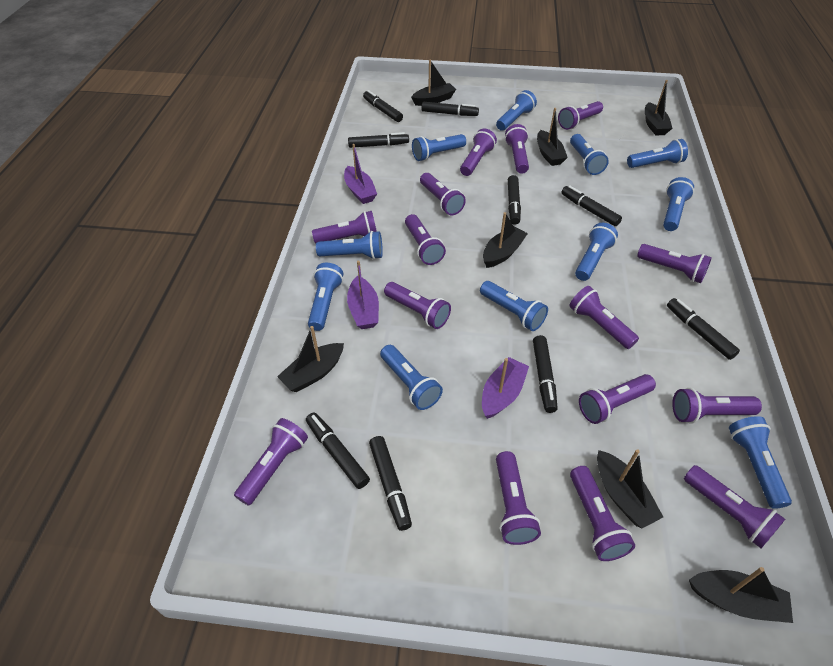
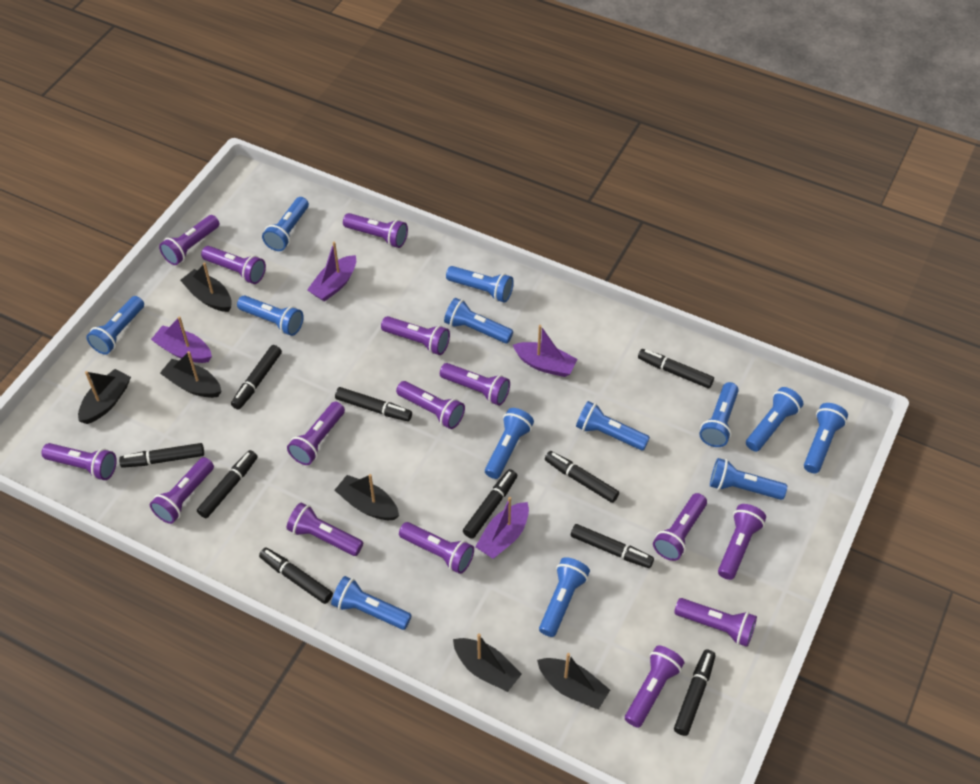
black boat: 7 -> 6
black marker: 9 -> 10
blue flashlight: 11 -> 13
purple boat: 3 -> 4

